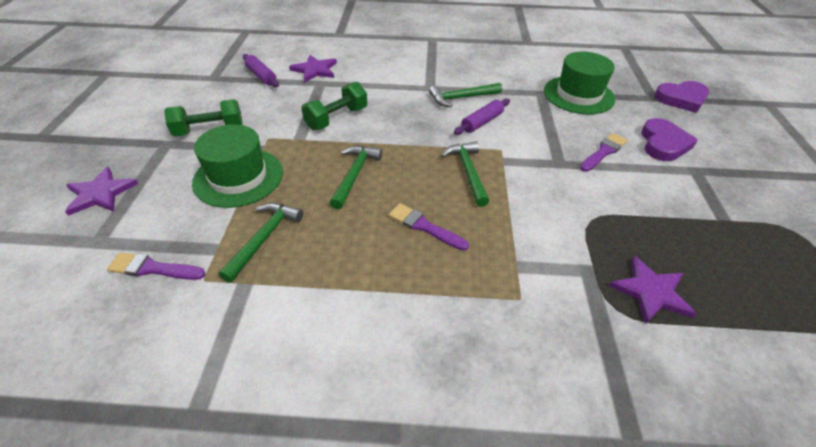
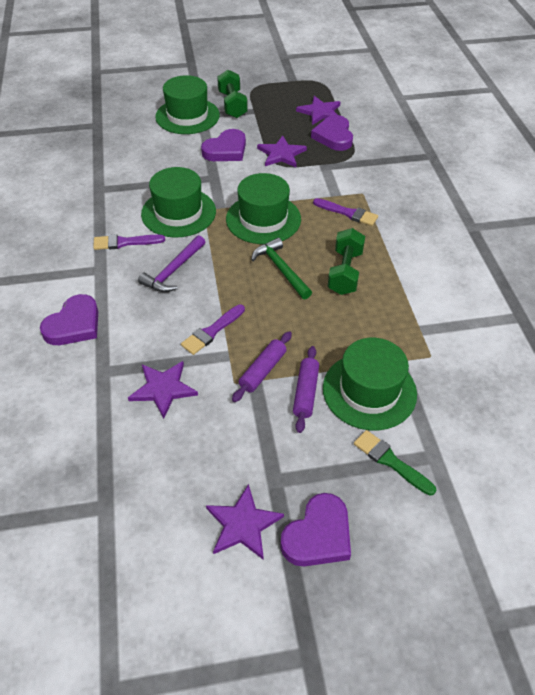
green brush: 0 -> 1
green hammer: 4 -> 1
green hat: 2 -> 4
purple hammer: 0 -> 1
purple heart: 2 -> 4
purple star: 3 -> 4

